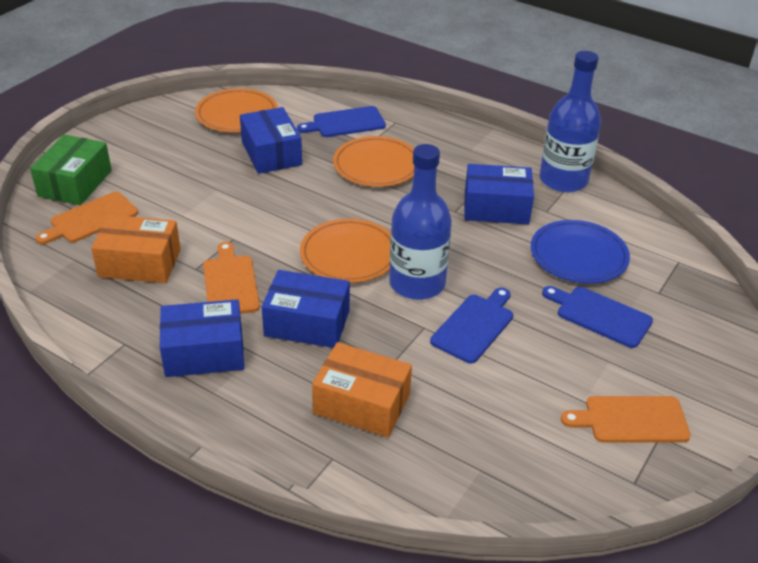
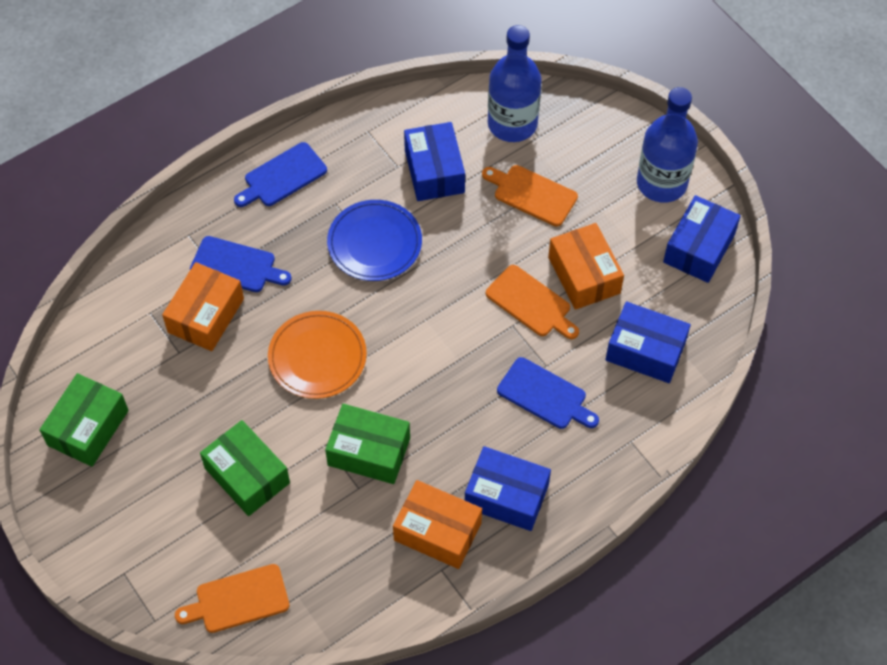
green box: 1 -> 3
orange box: 2 -> 3
orange plate: 3 -> 1

